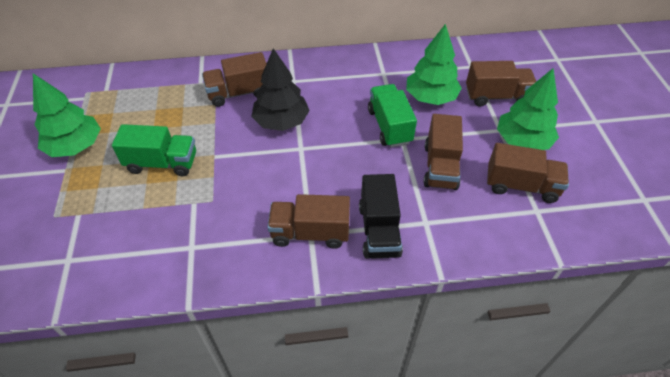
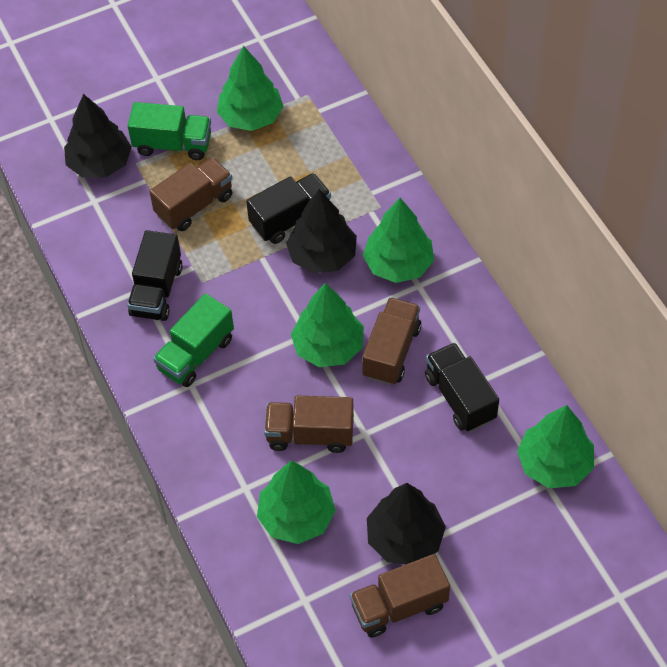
black tree: 1 -> 3
black truck: 1 -> 3
brown truck: 5 -> 4
green tree: 3 -> 5

